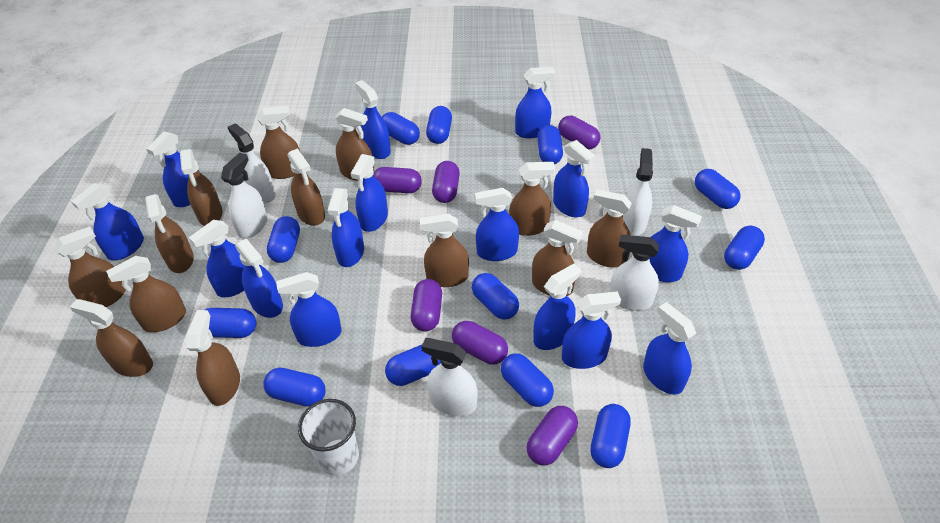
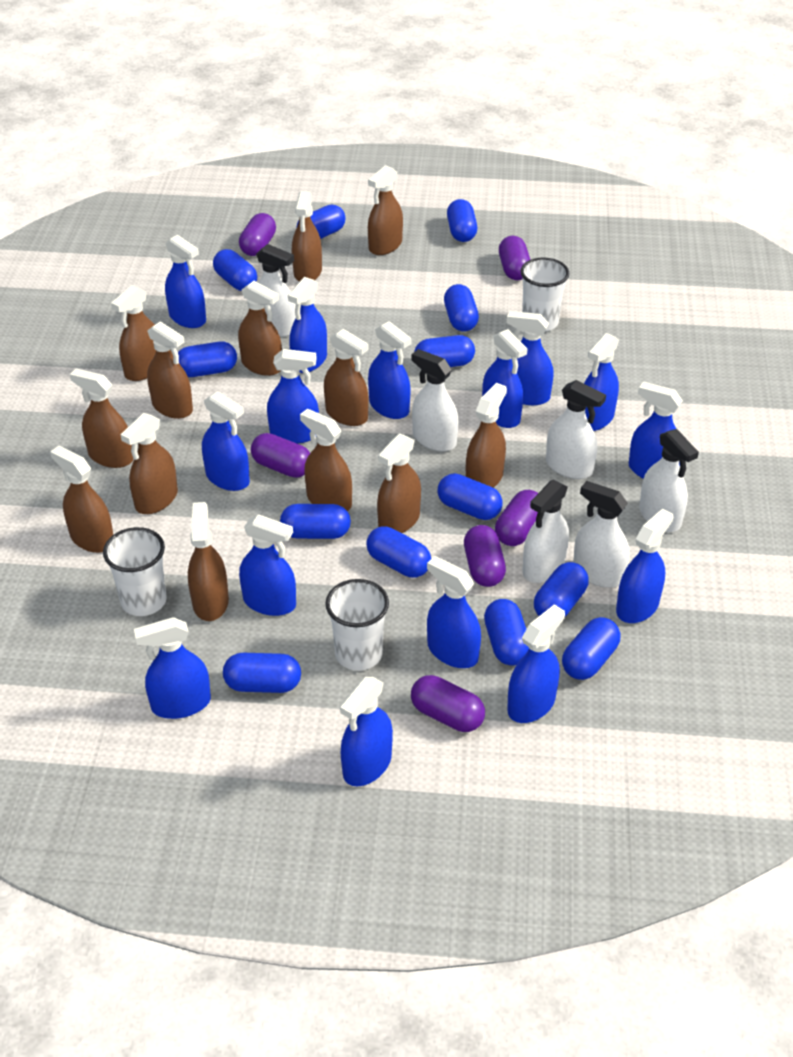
blue capsule: 12 -> 13
white cup: 1 -> 3
white spray bottle: 5 -> 6

